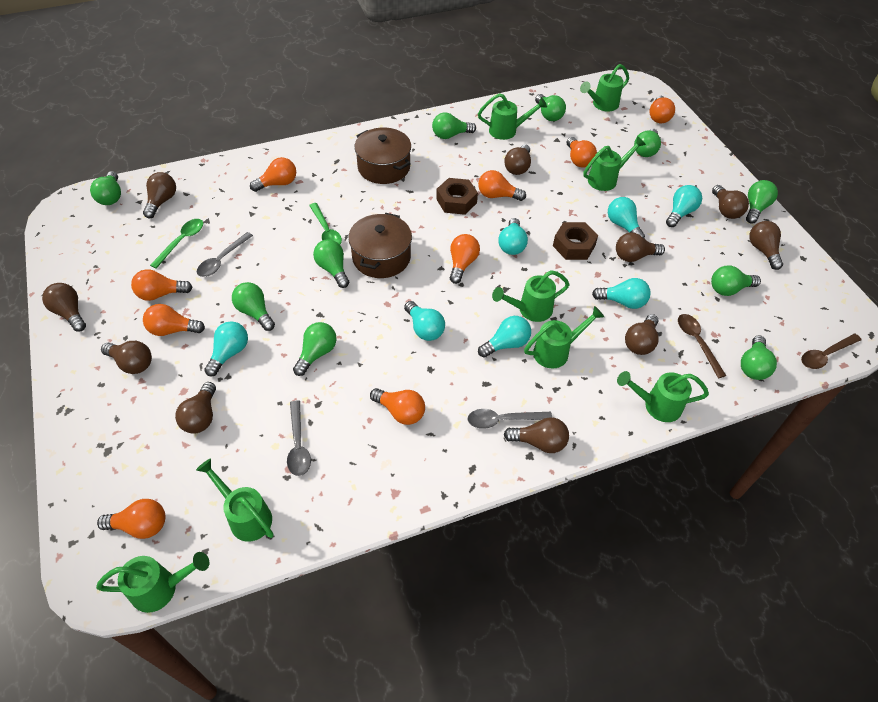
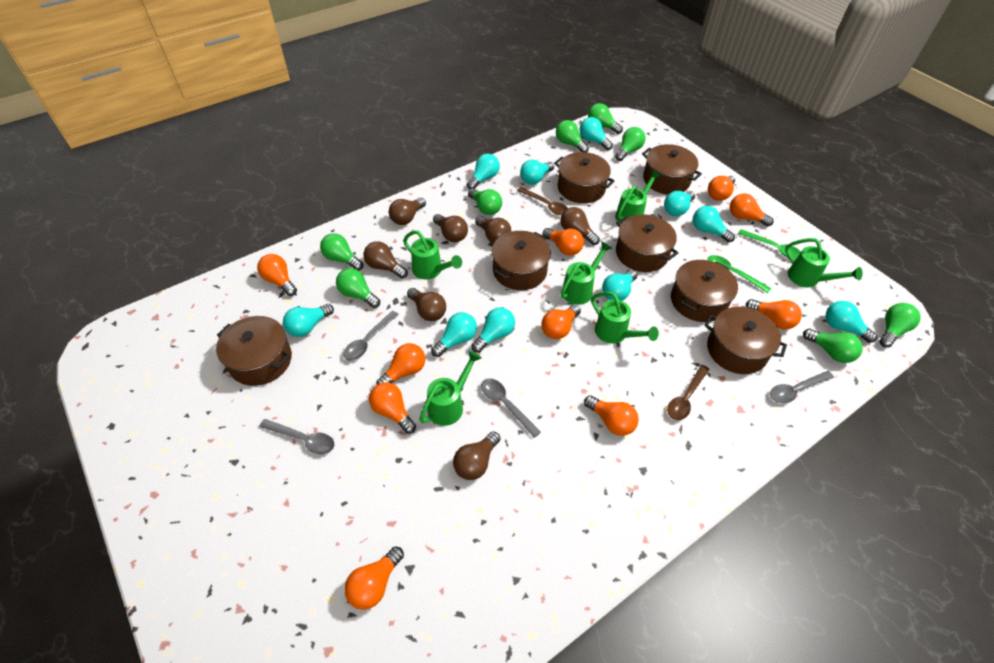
brown light bulb: 10 -> 7
brown nut: 2 -> 0
brown pot: 2 -> 7
green light bulb: 10 -> 8
green watering can: 8 -> 6
grey spoon: 3 -> 4
orange light bulb: 9 -> 10
turquoise light bulb: 7 -> 10

